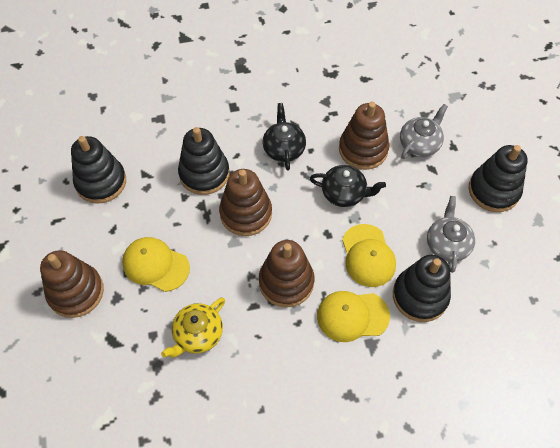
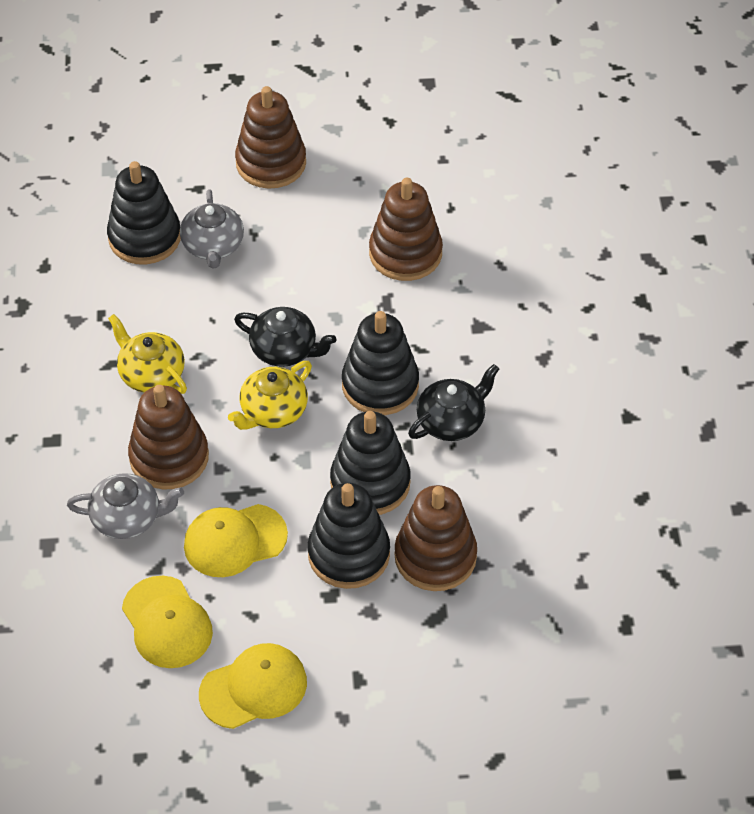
yellow teapot: 1 -> 2

